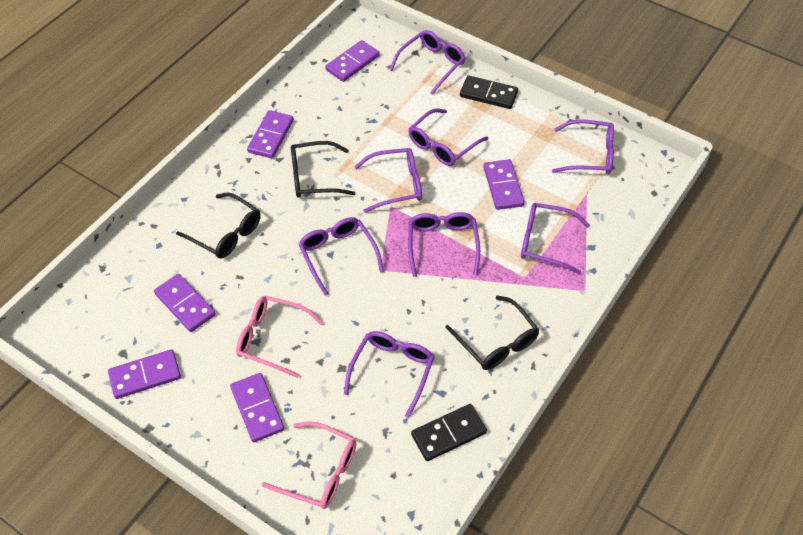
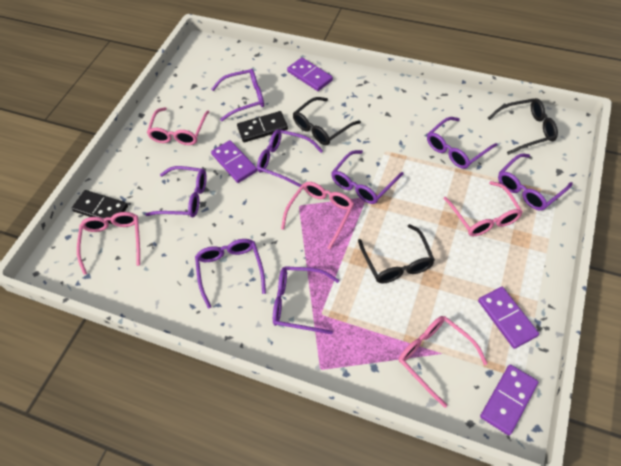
pink glasses: 2 -> 5
purple domino: 6 -> 4

